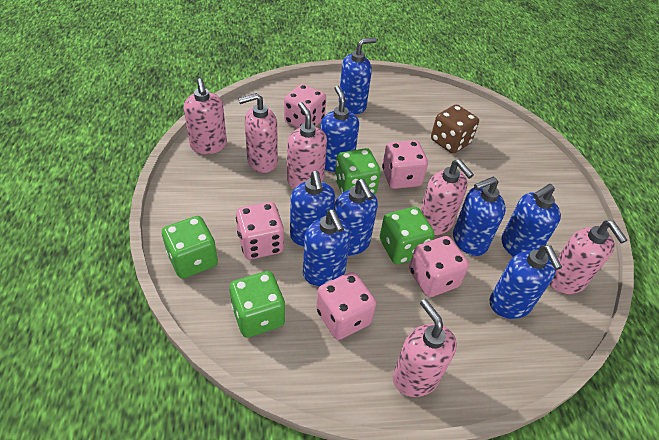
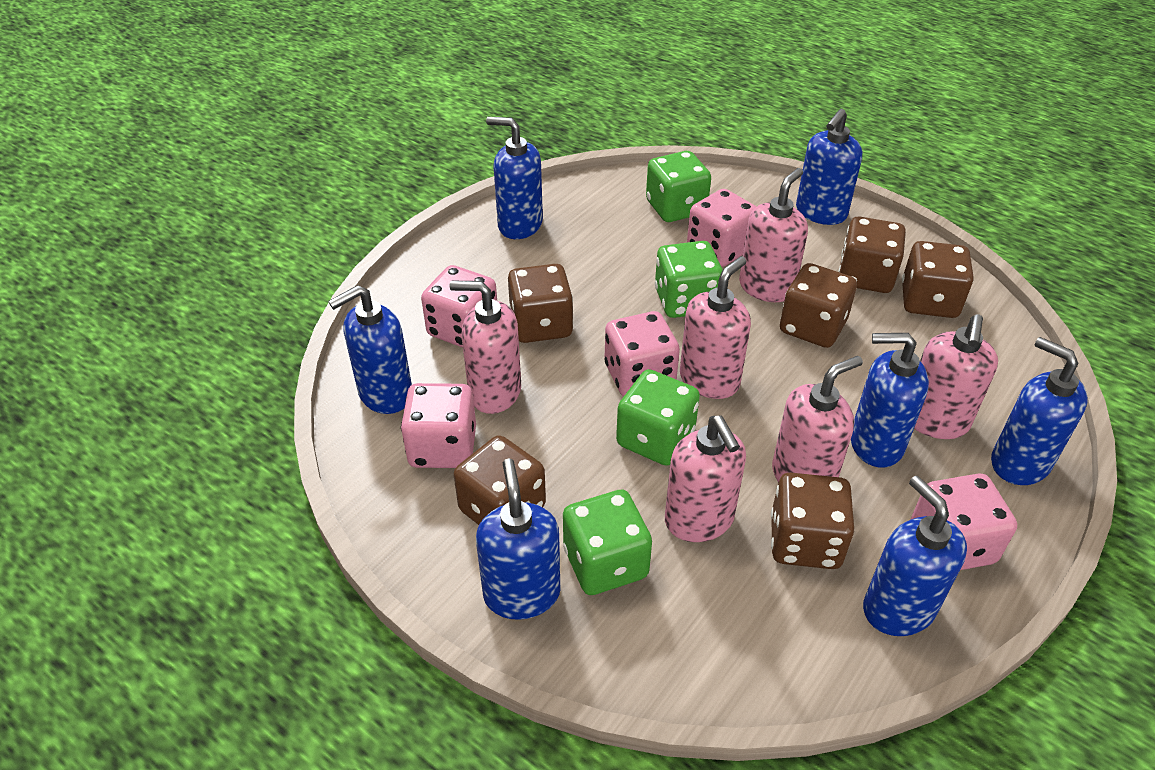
blue soap dispenser: 8 -> 7
brown dice: 1 -> 6

